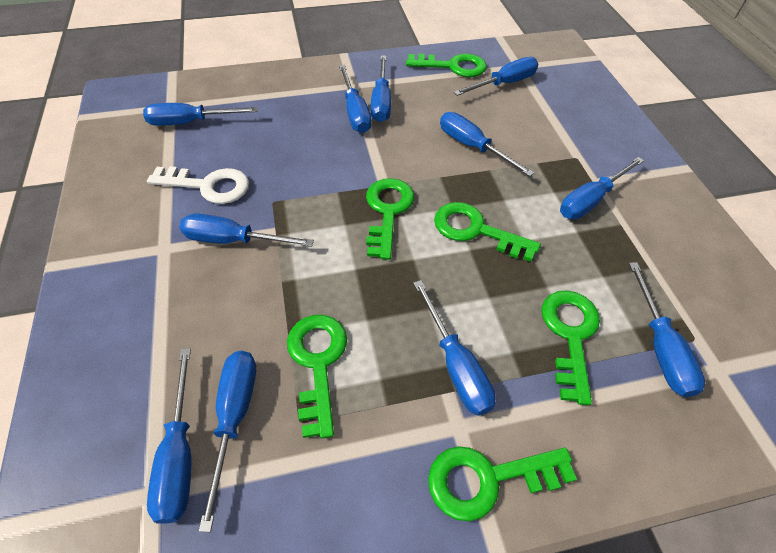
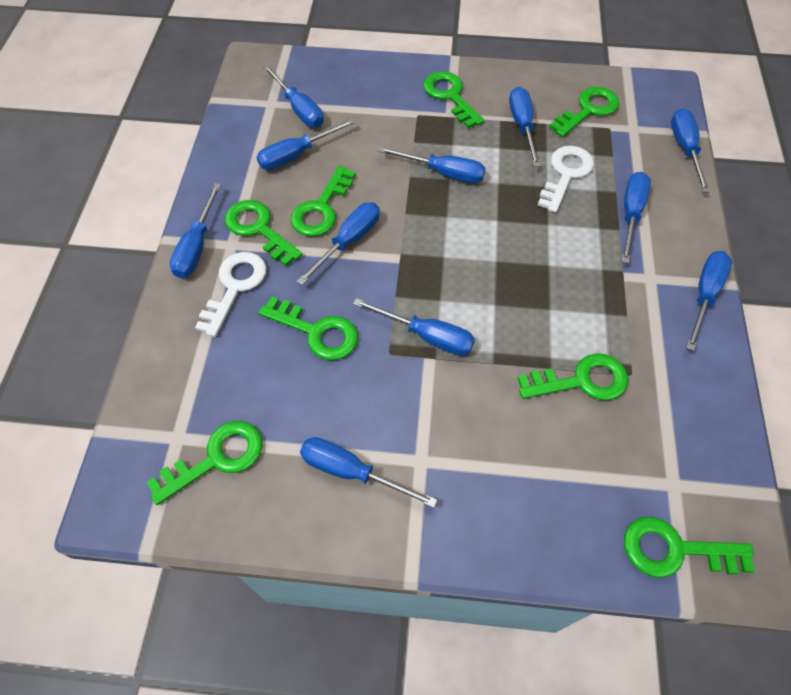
green key: 6 -> 8
white key: 1 -> 2

